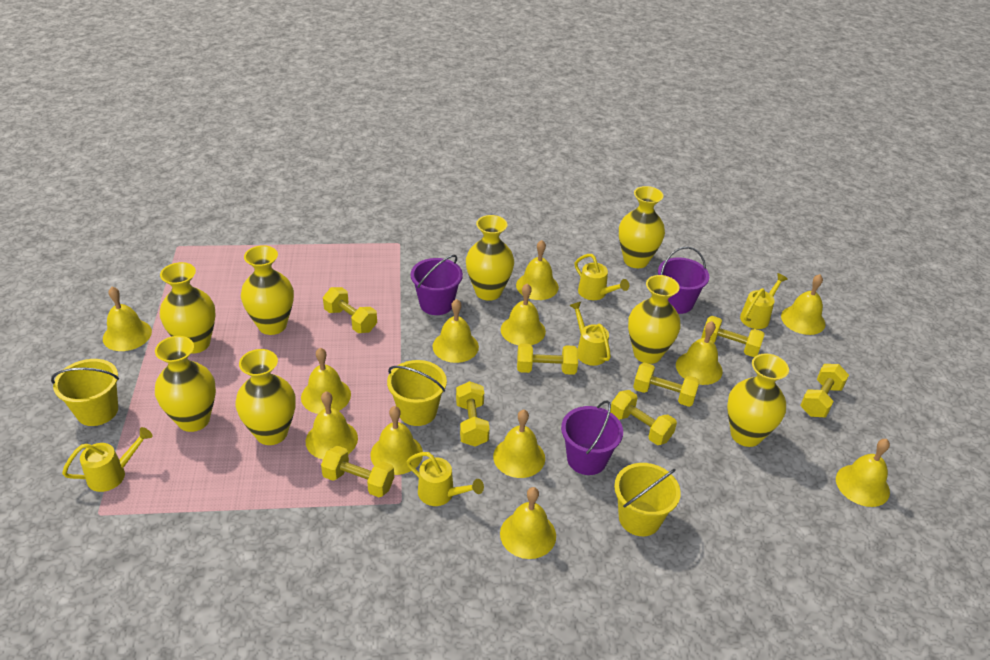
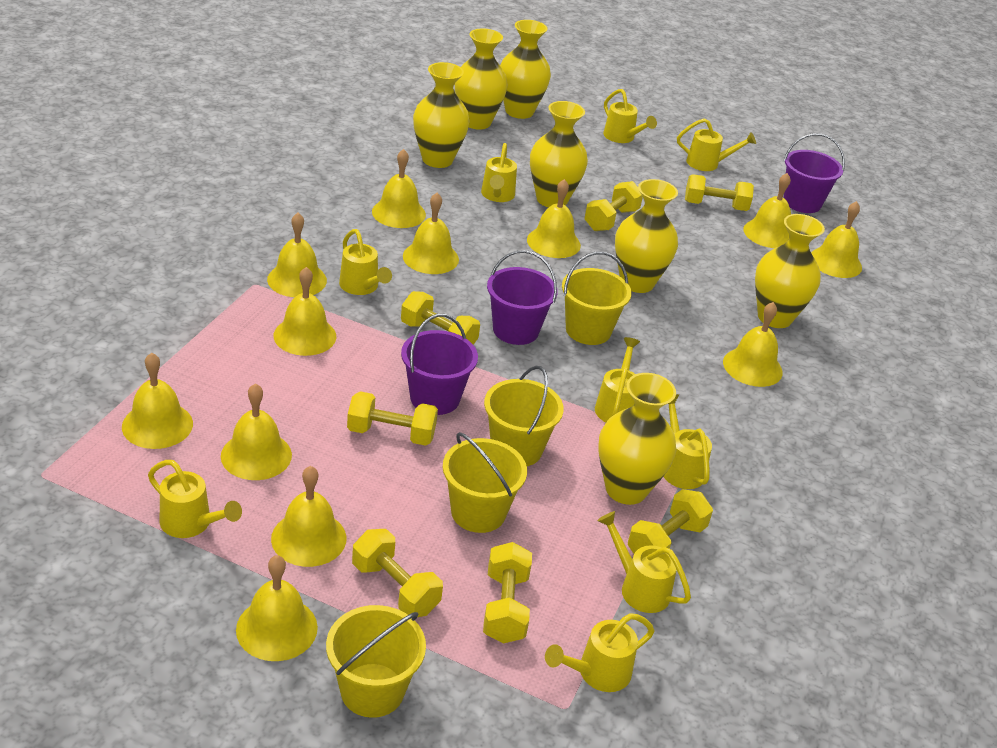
yellow bucket: 3 -> 4
yellow dumbbell: 8 -> 7
yellow vase: 8 -> 7
yellow watering can: 5 -> 9

